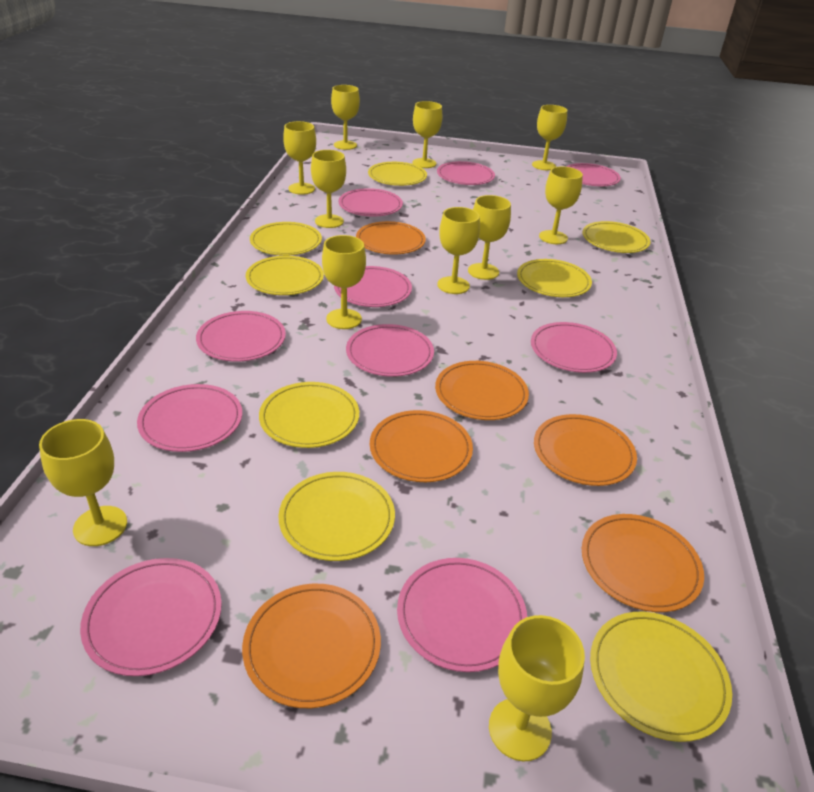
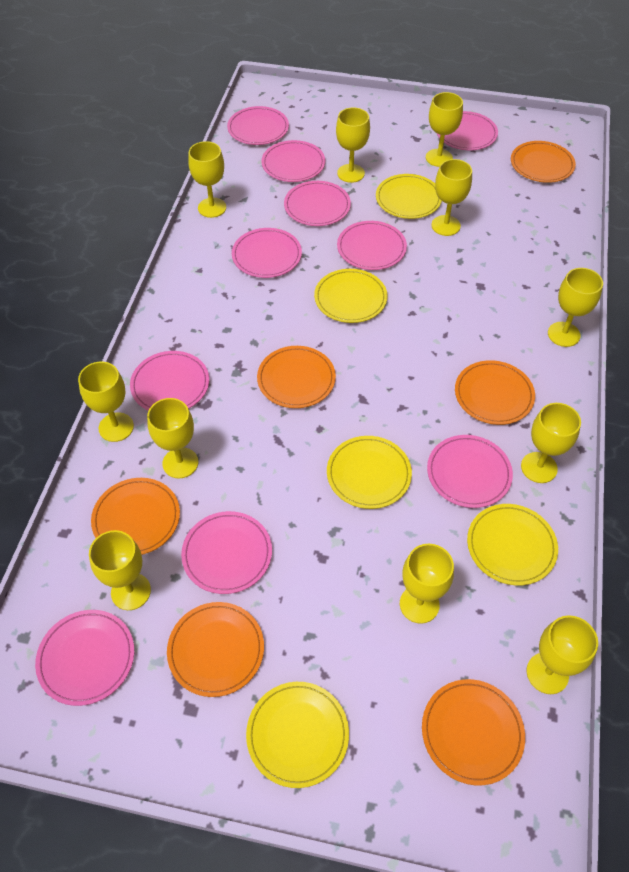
yellow plate: 8 -> 5

